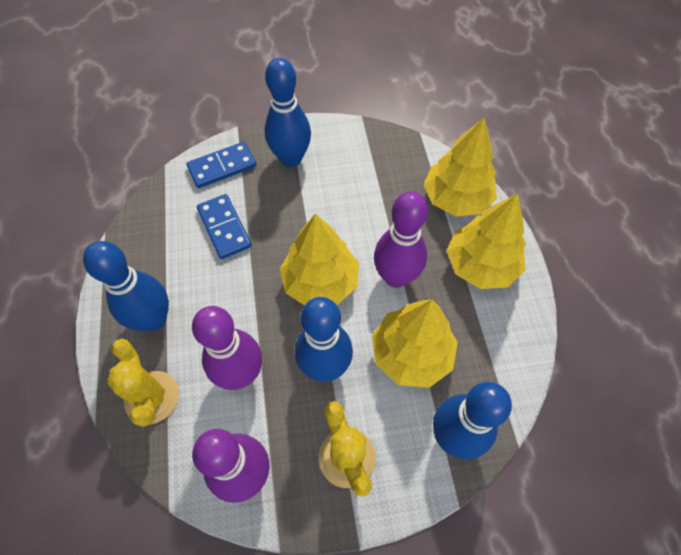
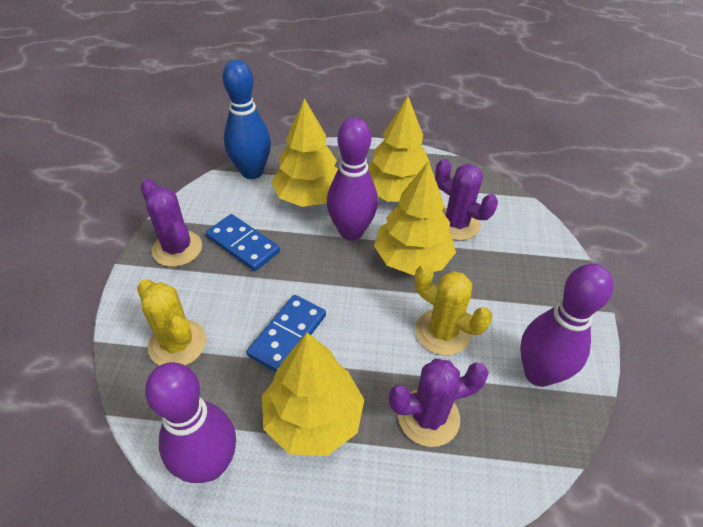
blue bowling pin: 4 -> 1
purple cactus: 0 -> 3

